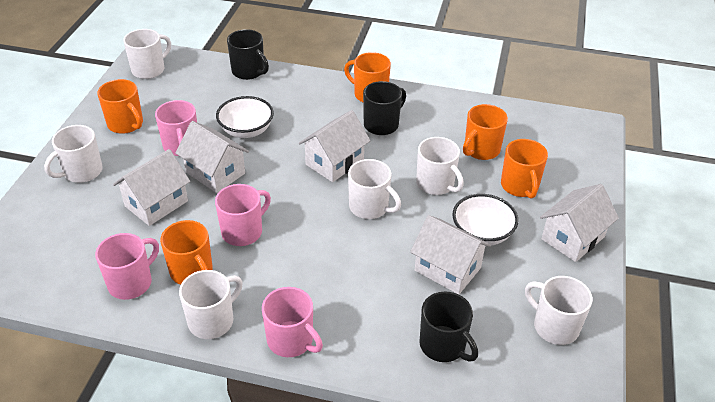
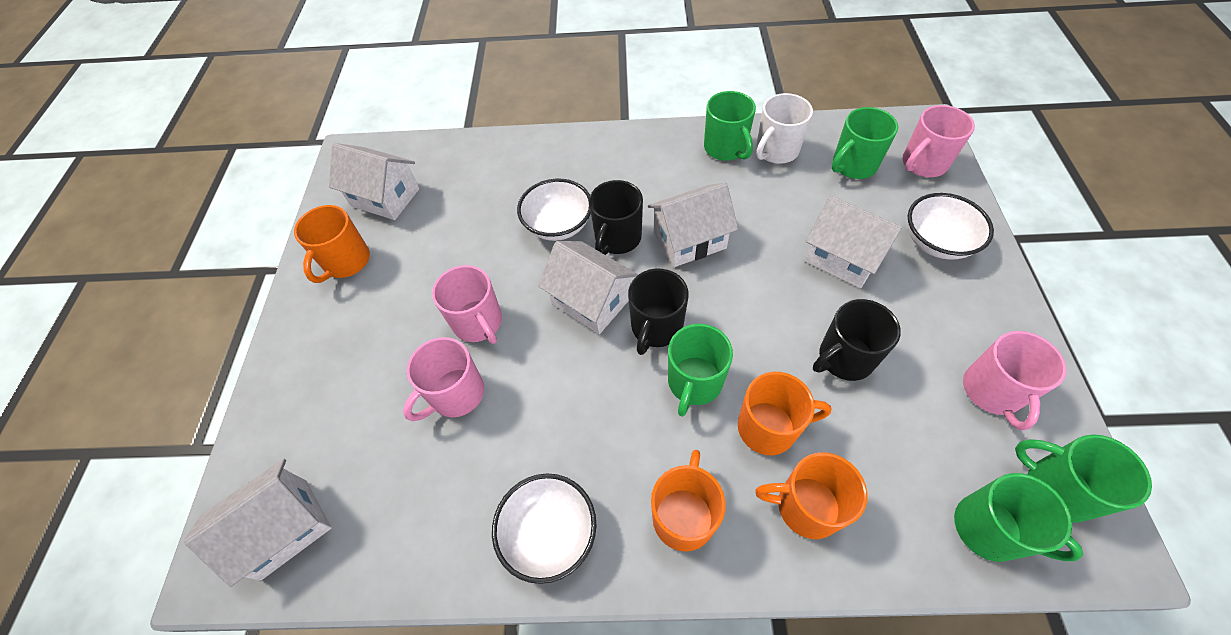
green mug: 0 -> 5
orange mug: 5 -> 4
white bowl: 2 -> 3
white mug: 6 -> 1

